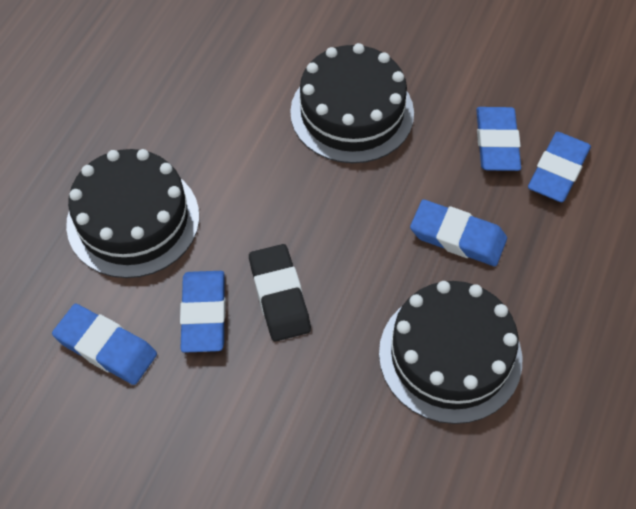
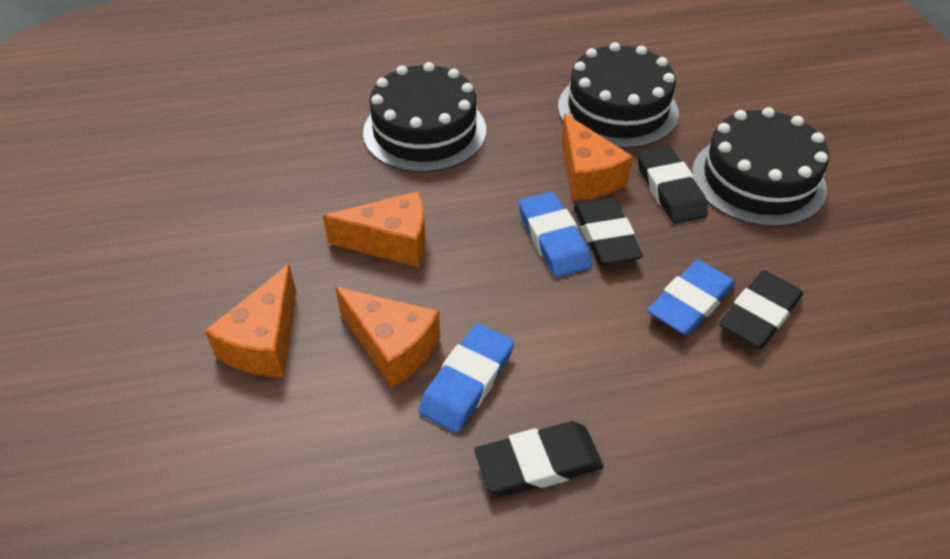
black eraser: 1 -> 4
blue eraser: 5 -> 3
orange cheese: 0 -> 4

